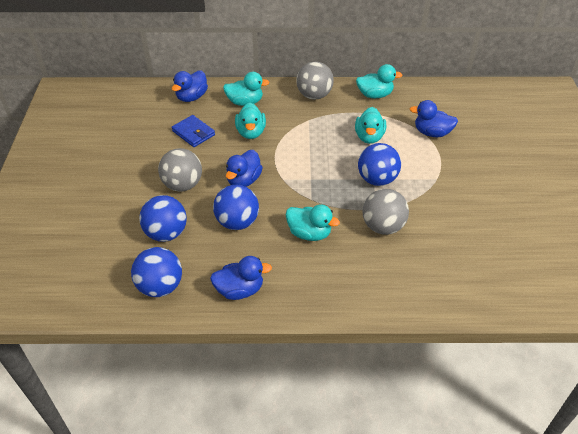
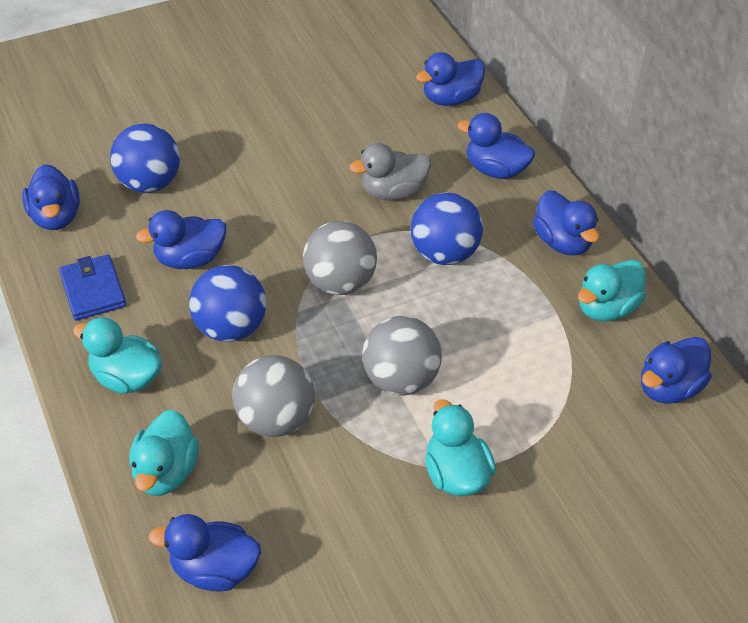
blue ball: 4 -> 3
blue duck: 4 -> 7
grey duck: 0 -> 1
turquoise duck: 5 -> 4

